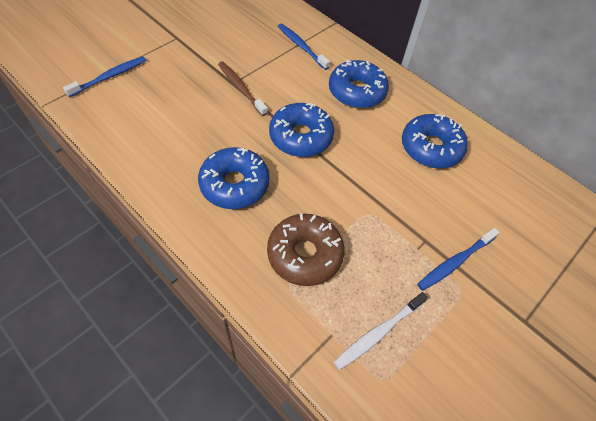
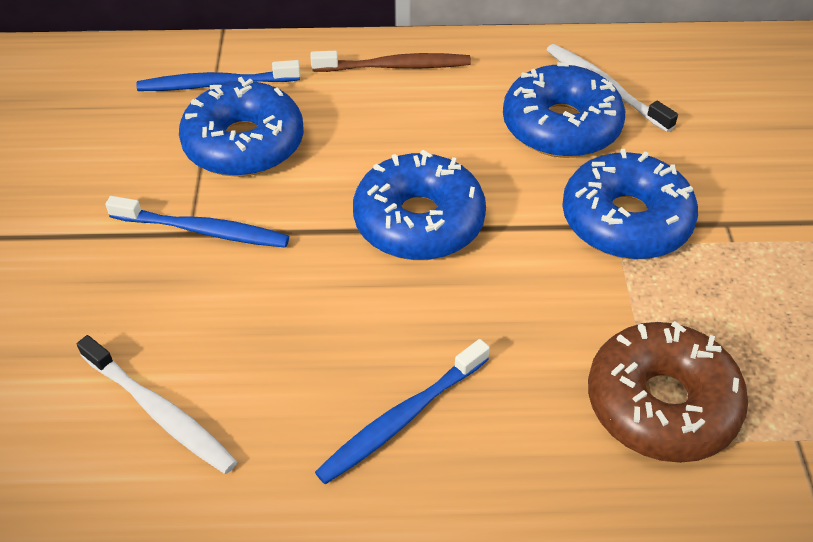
white toothbrush: 1 -> 2

